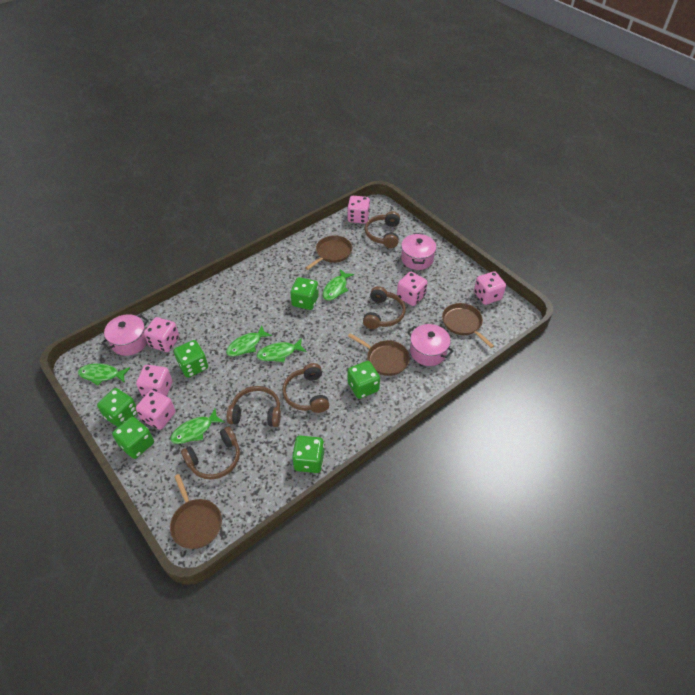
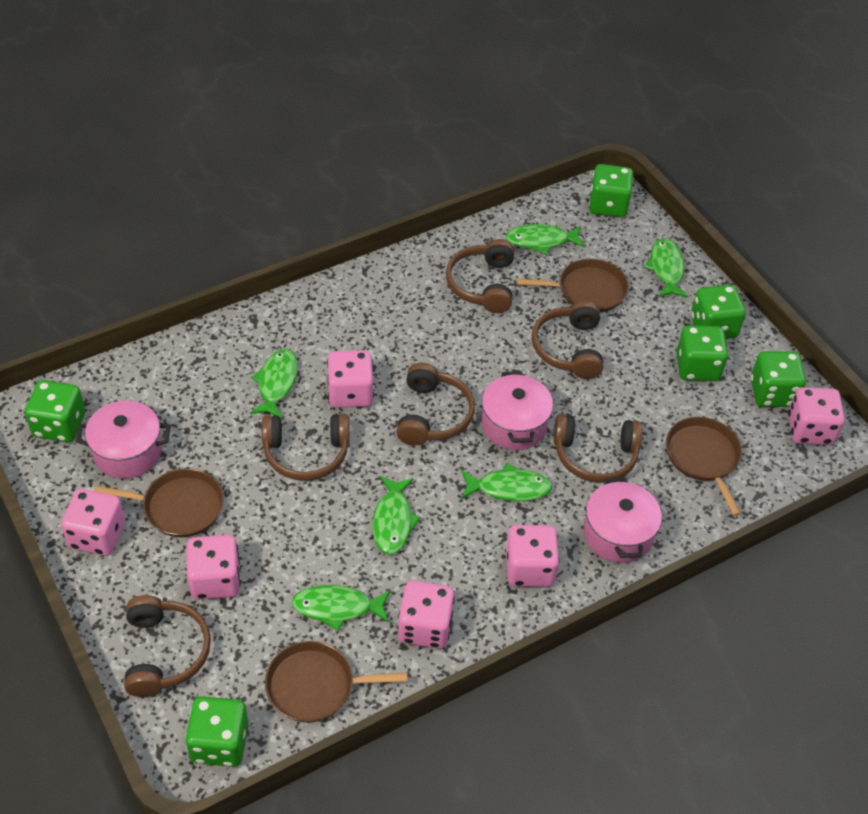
brown headphones: 5 -> 6
green fish: 5 -> 6

